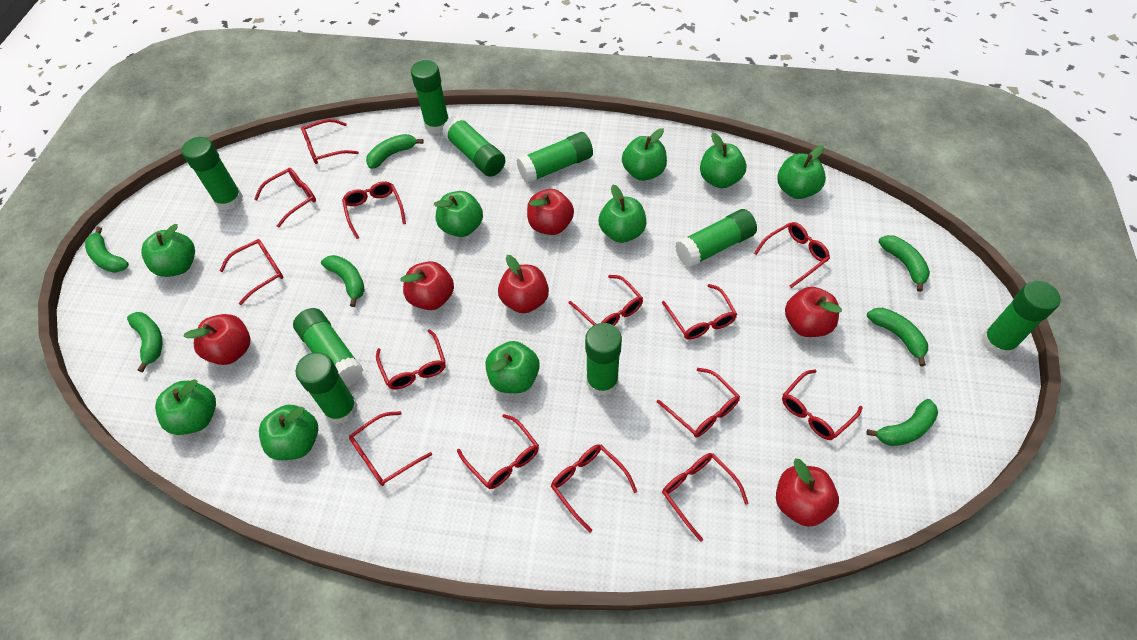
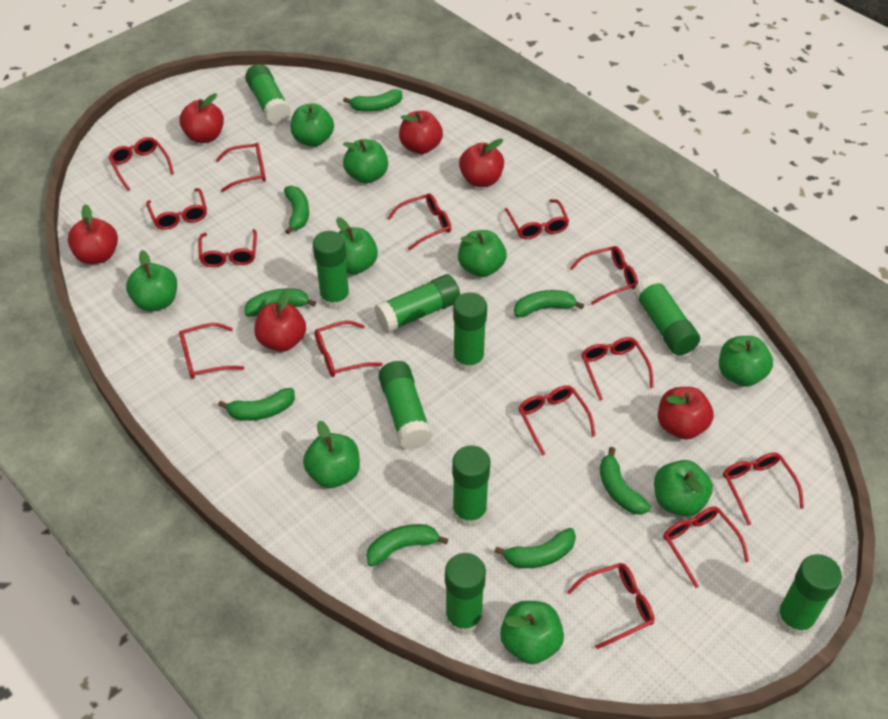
green banana: 7 -> 8

